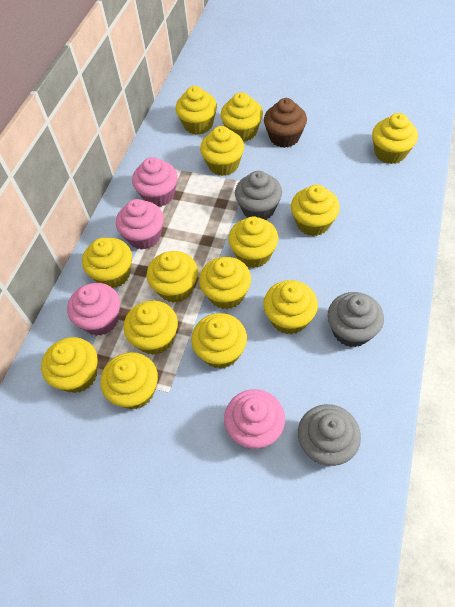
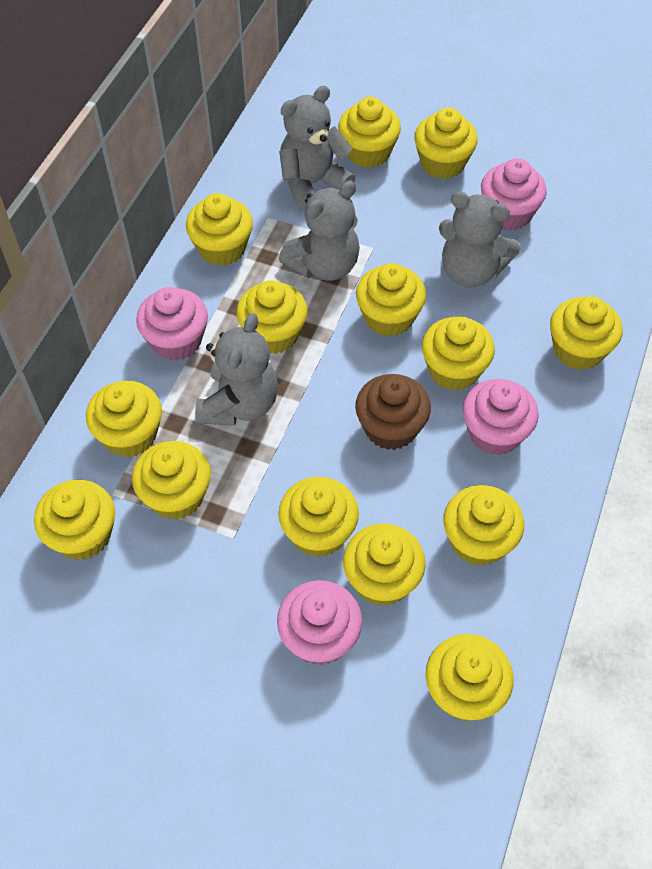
grey cupcake: 3 -> 0
grey teddy bear: 0 -> 4

